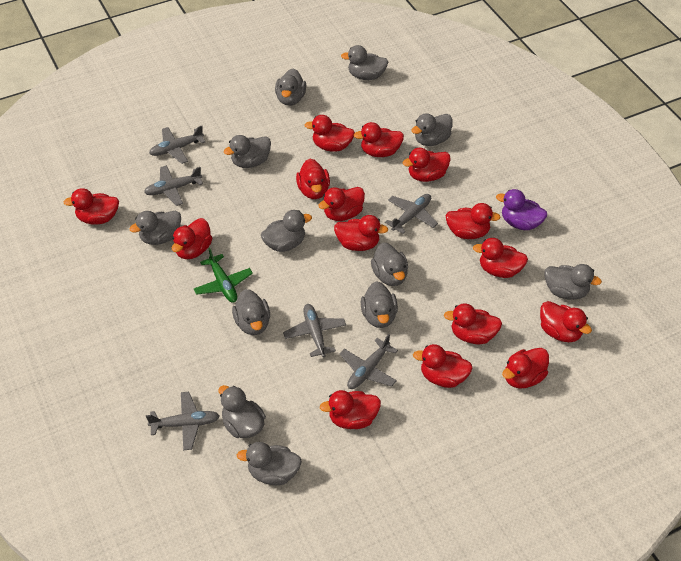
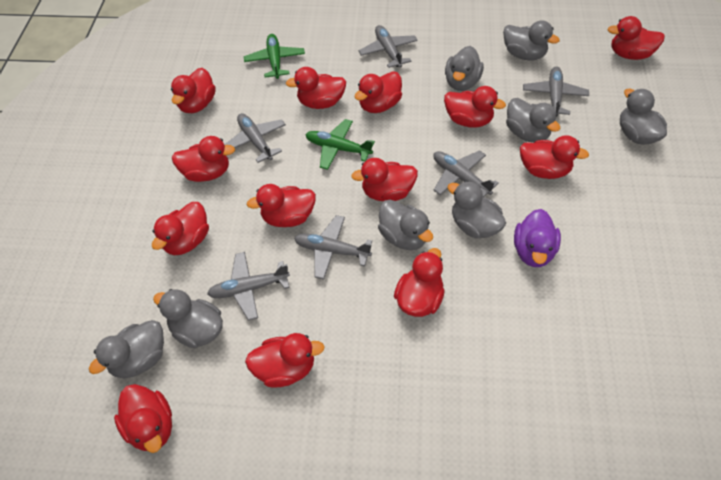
green plane: 1 -> 2
grey duck: 12 -> 8
red duck: 15 -> 13

